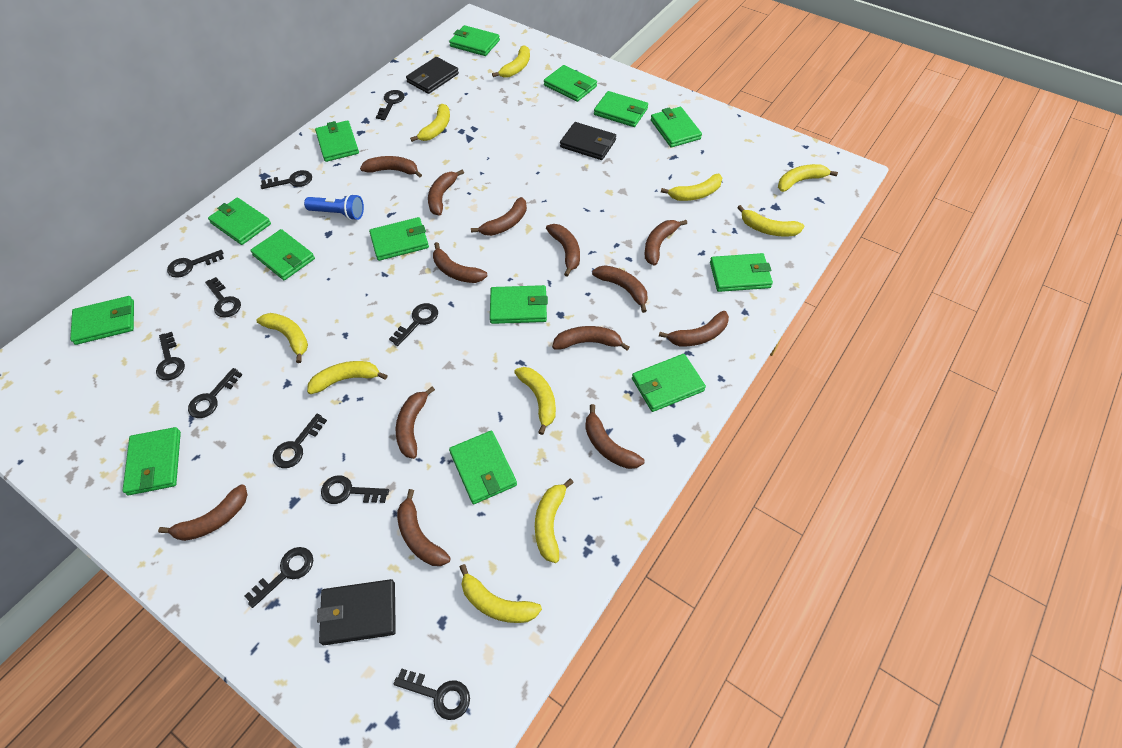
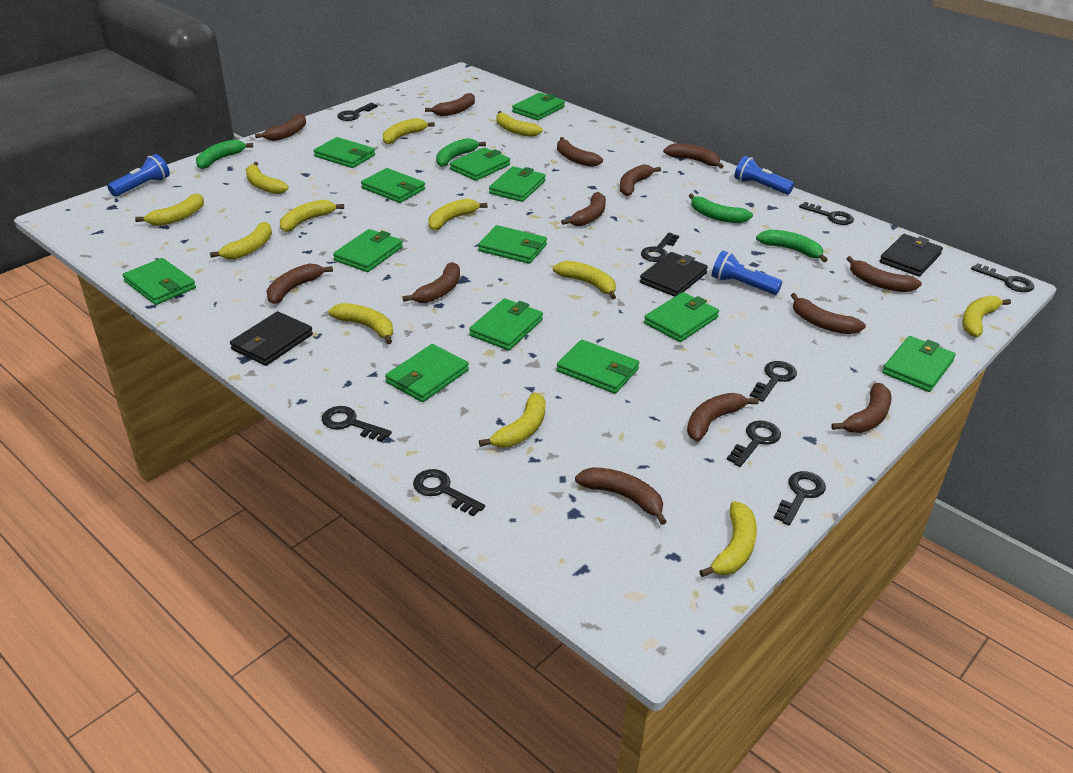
black key: 11 -> 9
blue flashlight: 1 -> 3
green banana: 0 -> 4
green wallet: 14 -> 13
yellow banana: 10 -> 12

